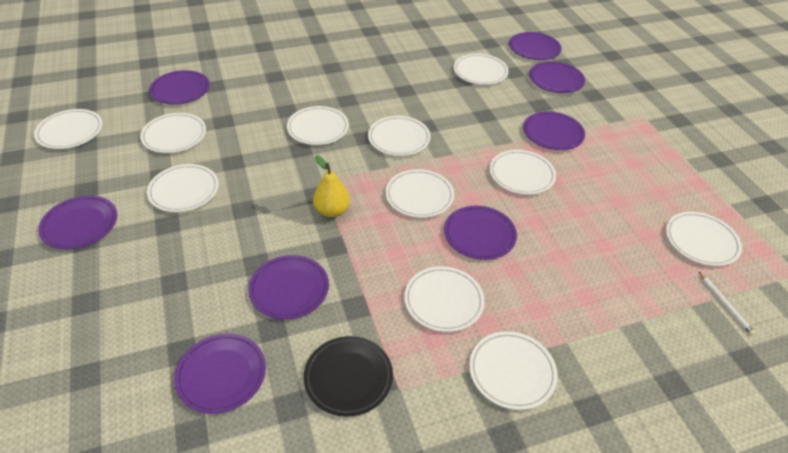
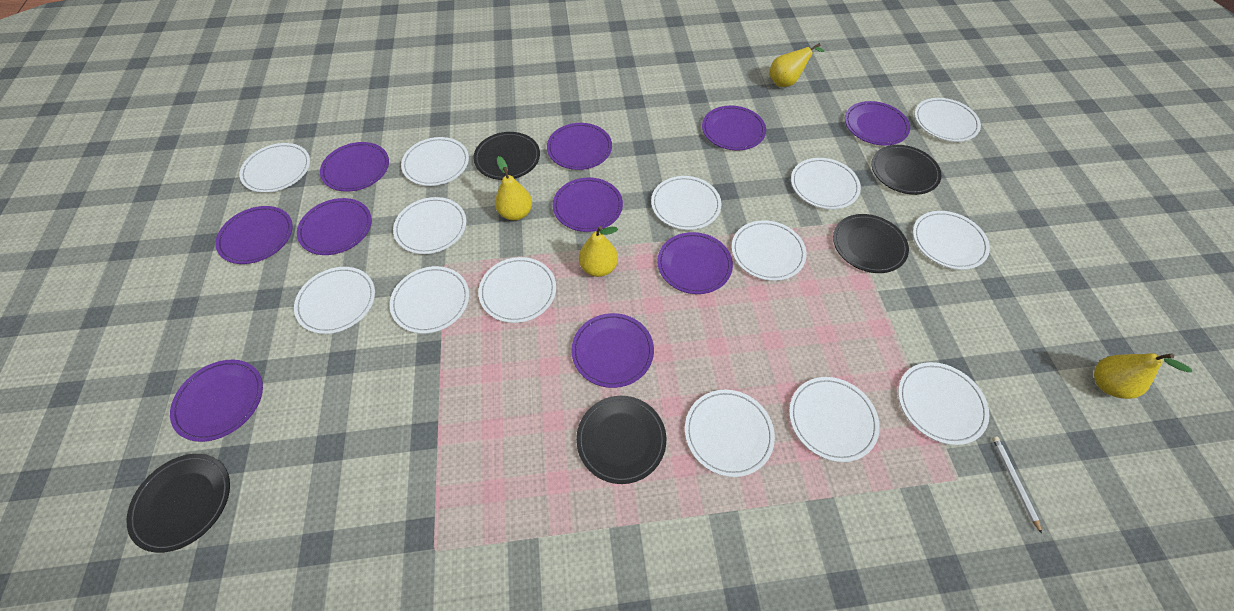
black plate: 1 -> 5
purple plate: 8 -> 10
white plate: 11 -> 14
yellow pear: 1 -> 4

